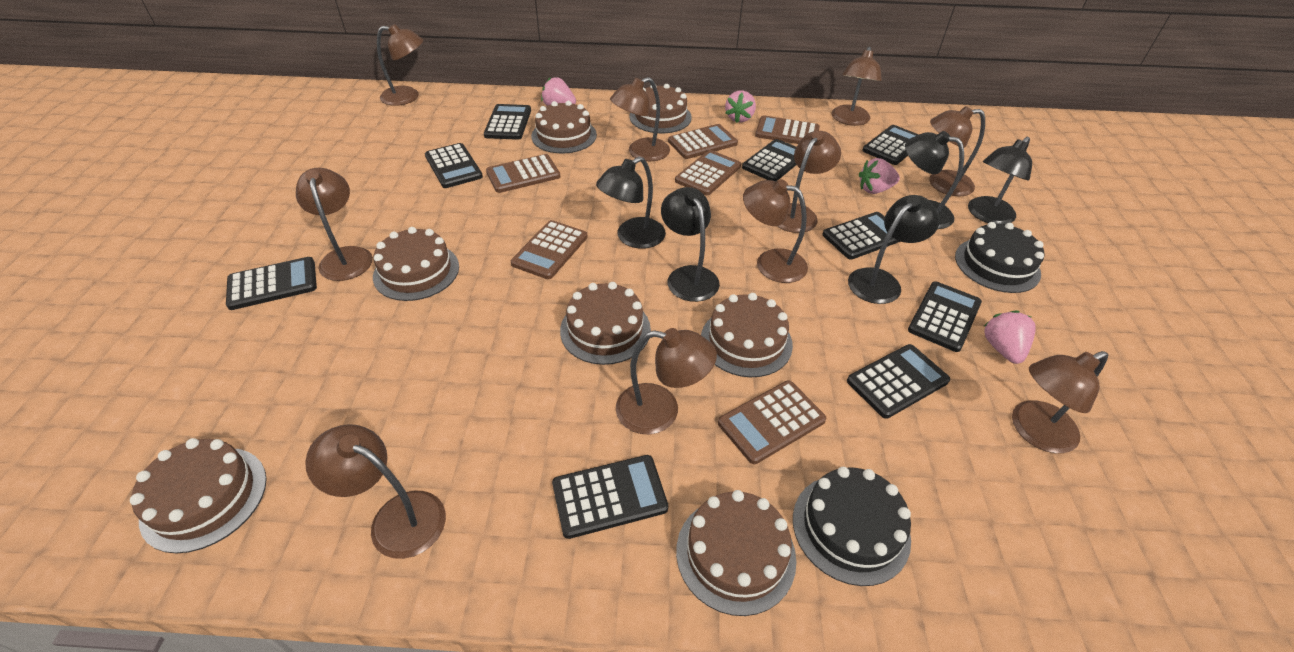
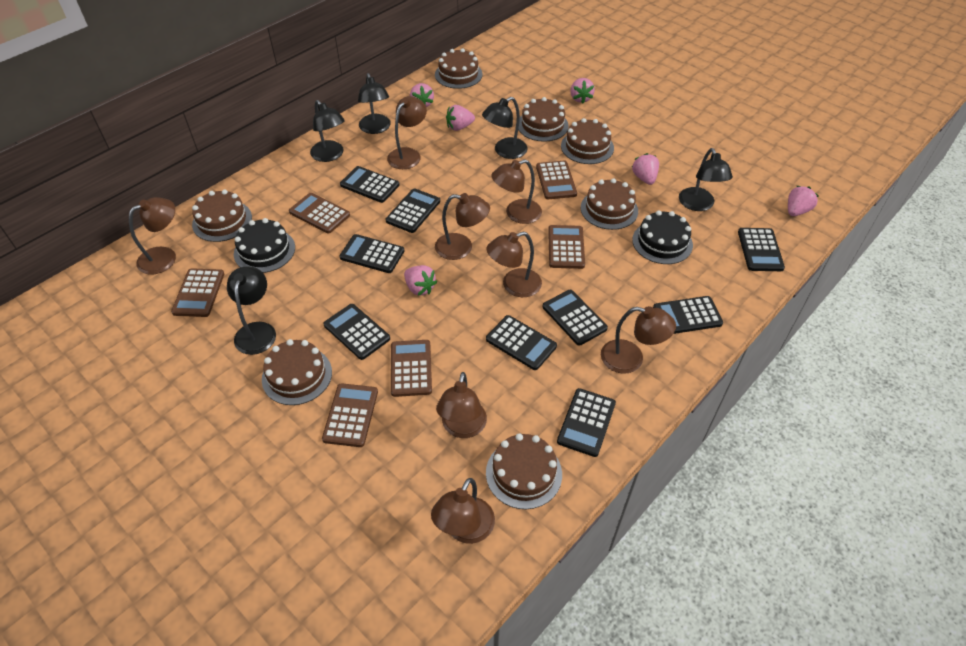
brown lamp: 10 -> 8
pink strawberry: 4 -> 6

